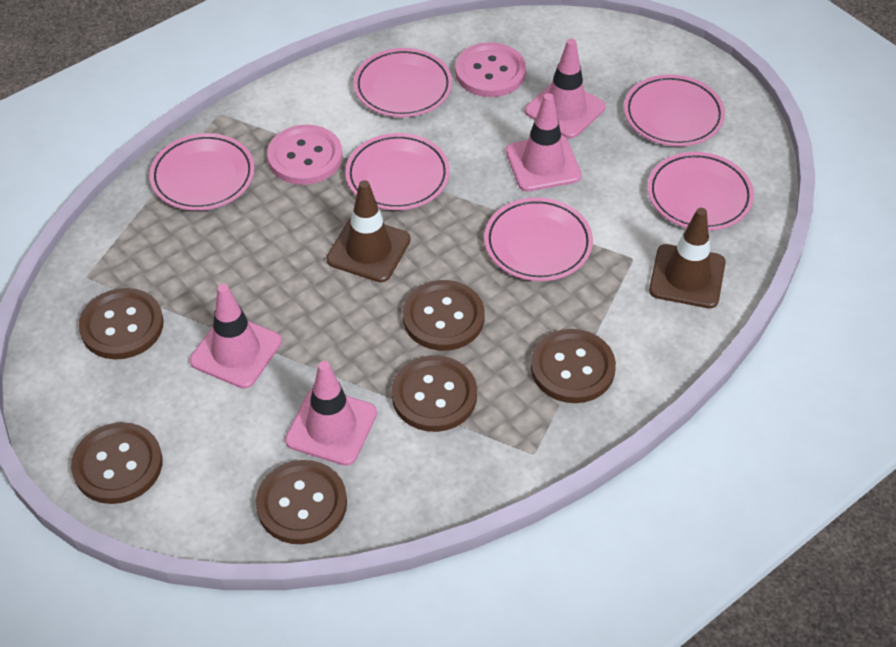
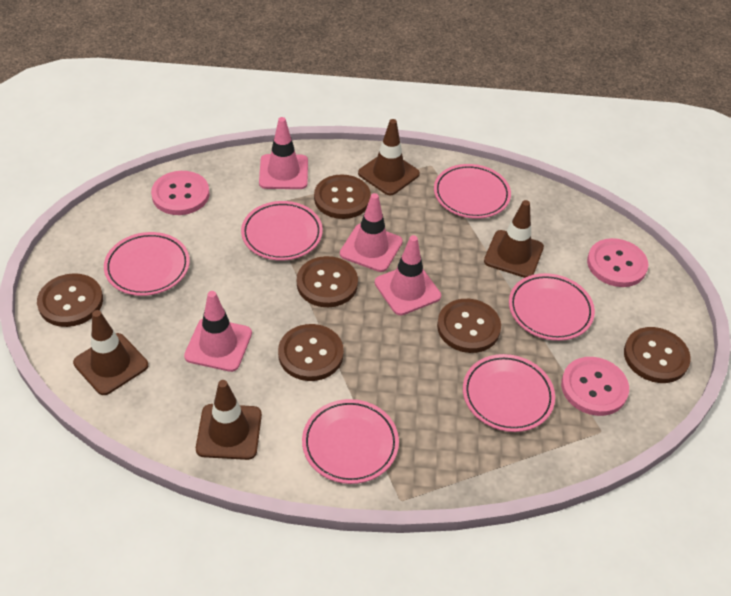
brown traffic cone: 2 -> 4
pink button: 2 -> 3

